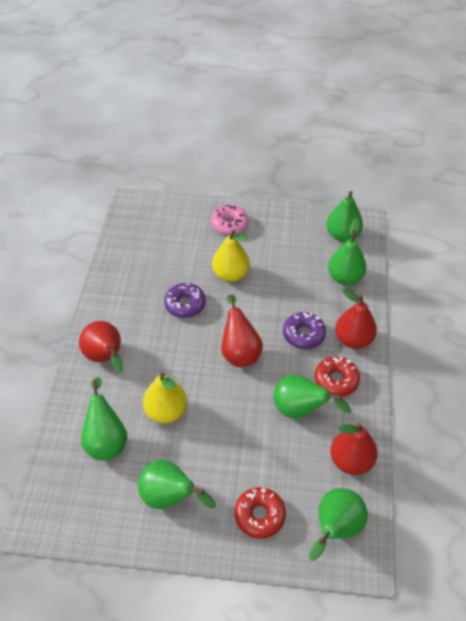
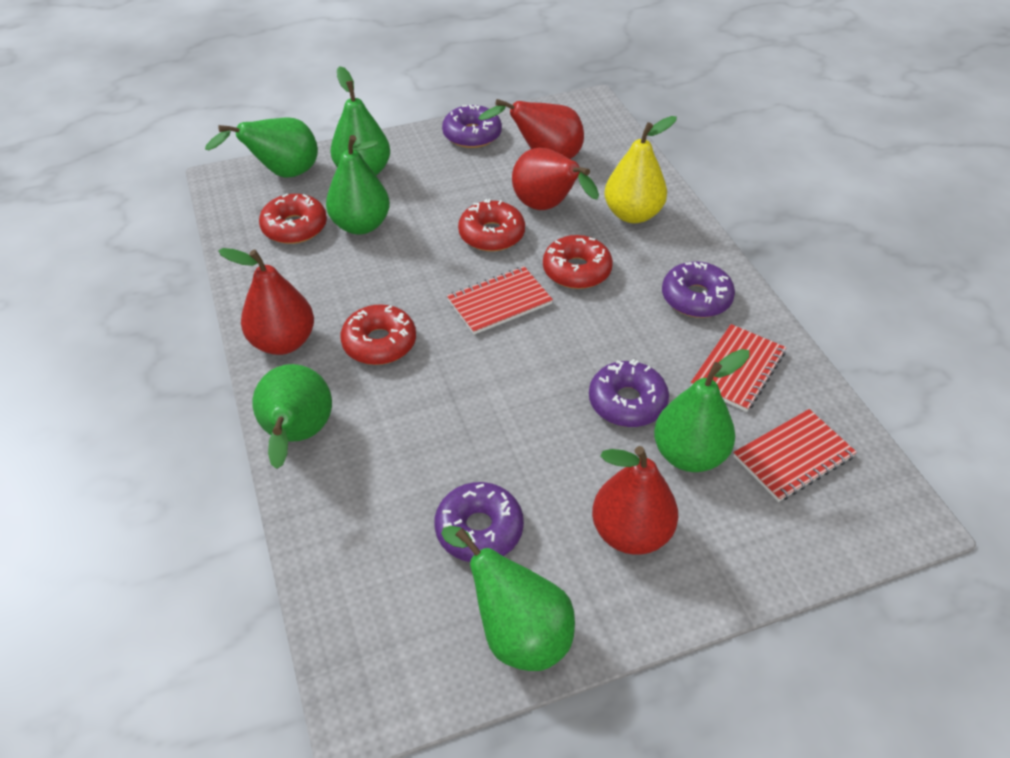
pink donut: 1 -> 0
purple donut: 2 -> 4
red donut: 2 -> 4
red notebook: 0 -> 3
yellow pear: 2 -> 1

